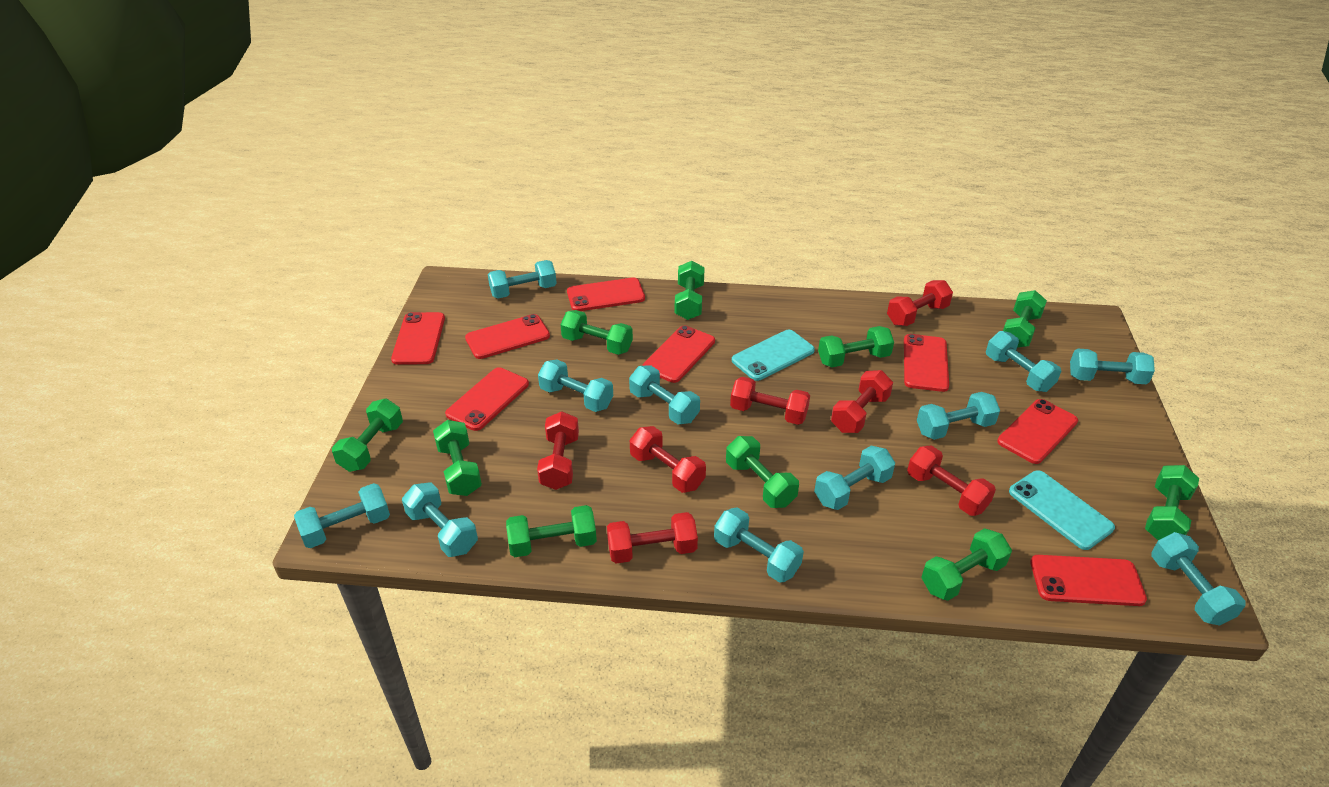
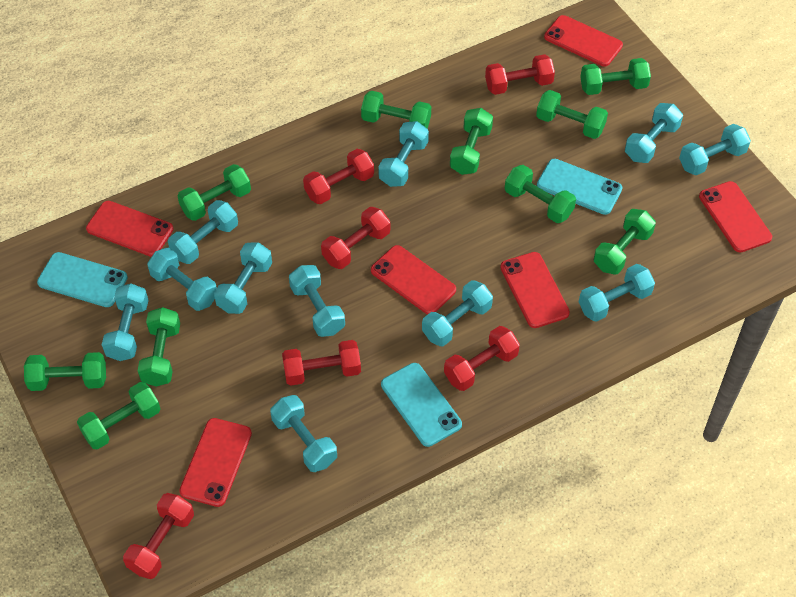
red dumbbell: 7 -> 6
red phone: 8 -> 6
turquoise phone: 2 -> 3

